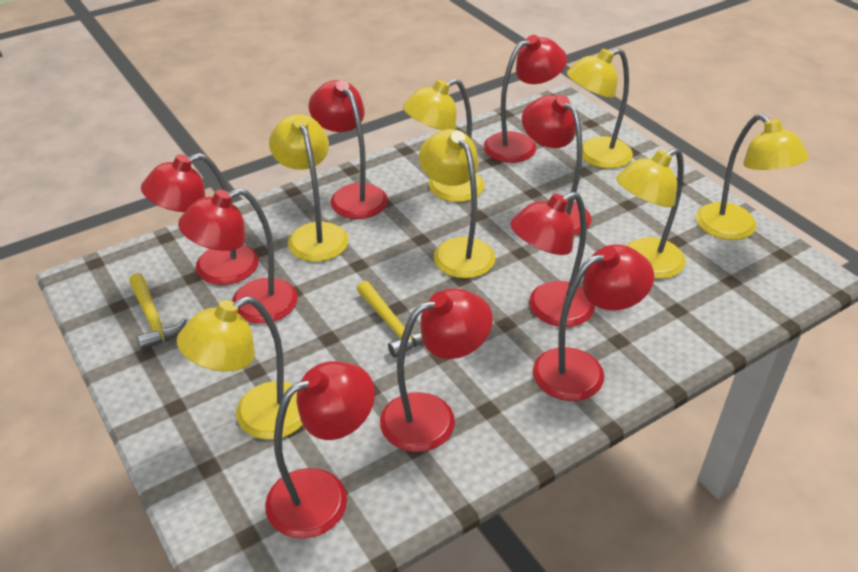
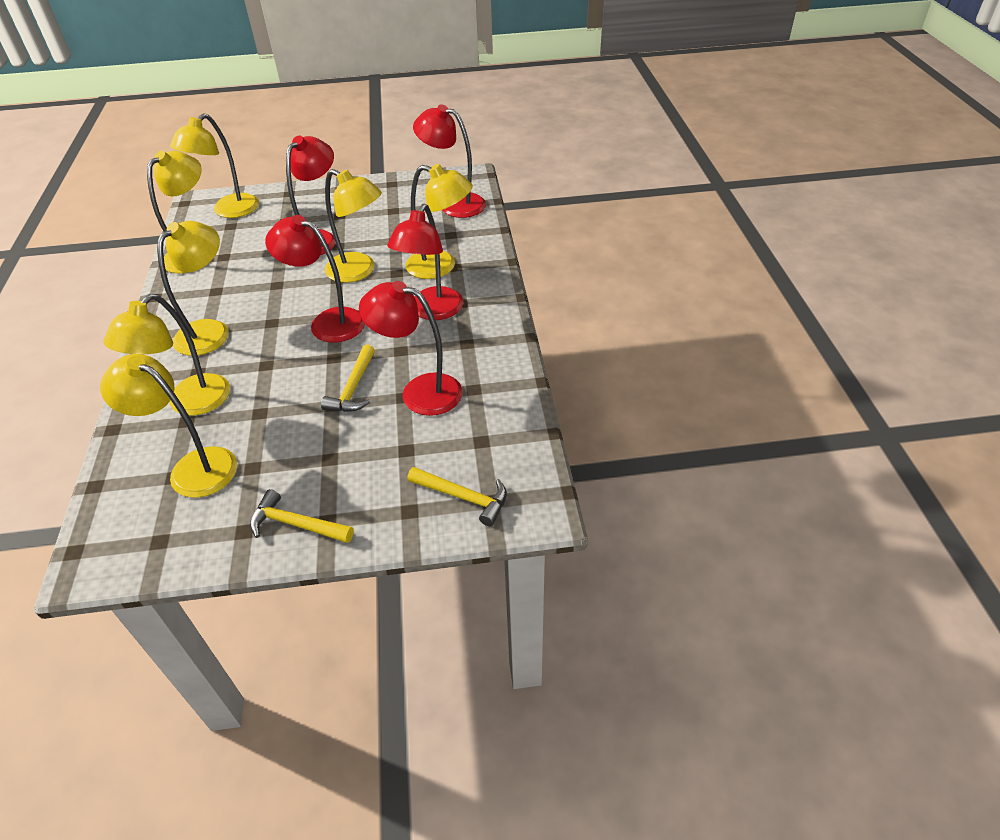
red lamp: 9 -> 5
yellow hammer: 2 -> 3

